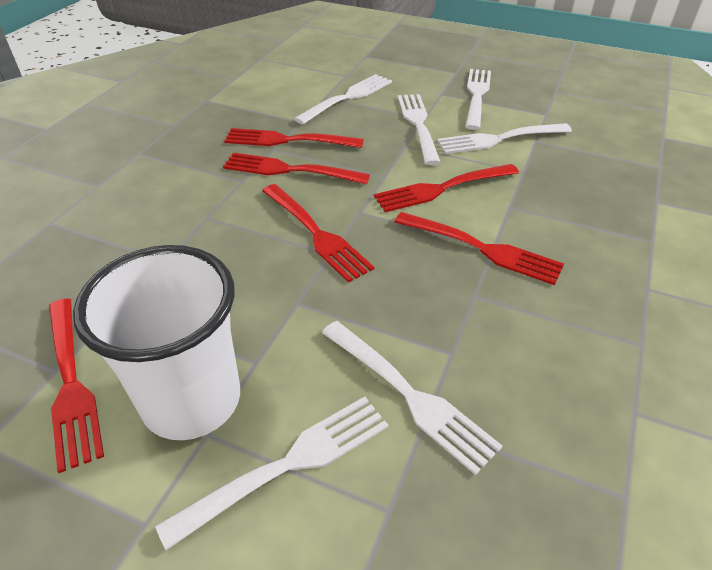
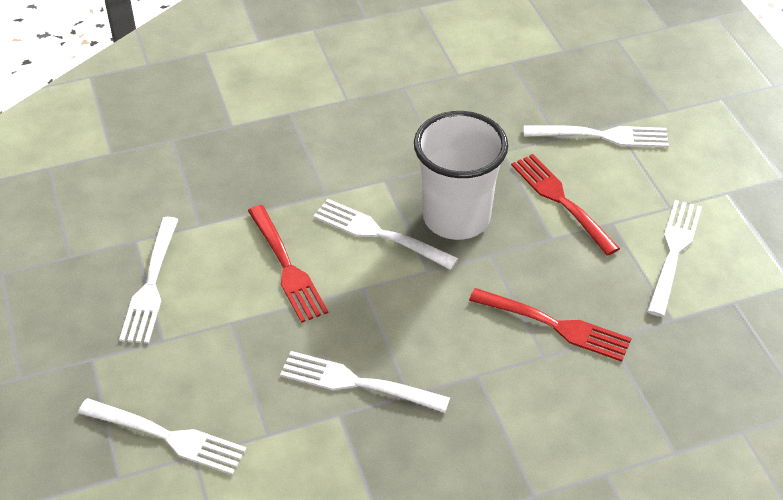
red fork: 6 -> 3

